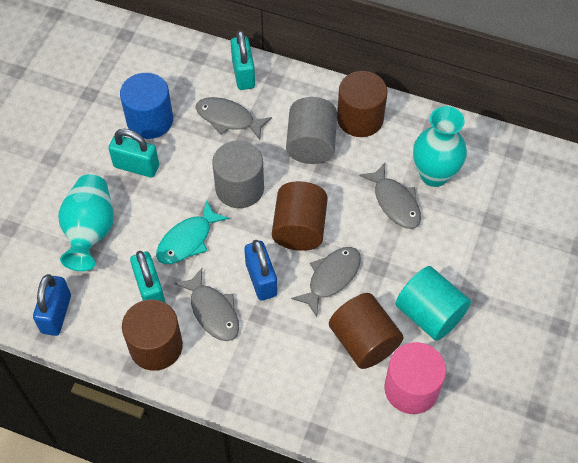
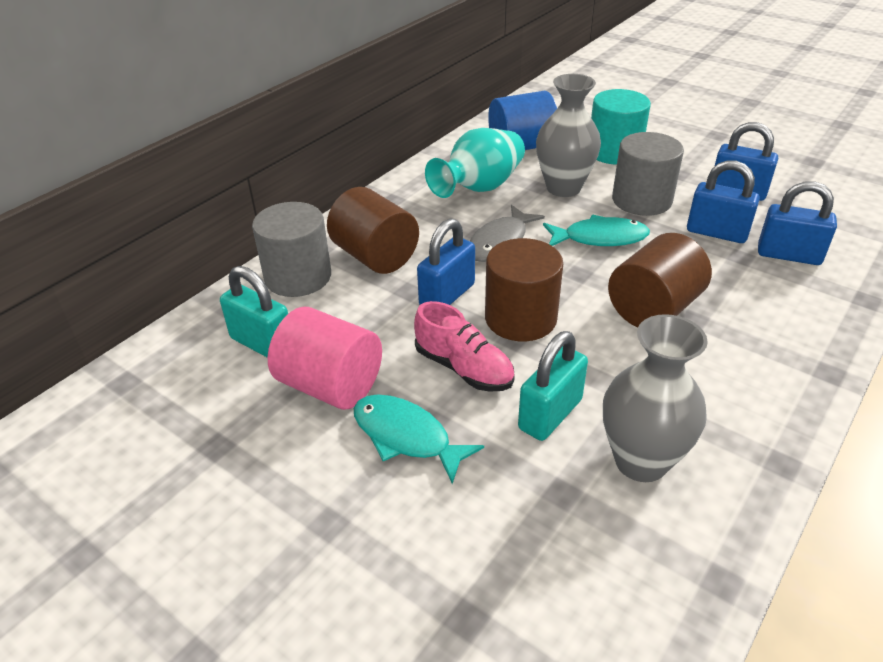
blue padlock: 2 -> 4
brown cylinder: 4 -> 3
grey fish: 4 -> 1
grey vase: 0 -> 2
pink shoe: 0 -> 1
turquoise fish: 1 -> 2
turquoise padlock: 3 -> 2
turquoise vase: 2 -> 1

